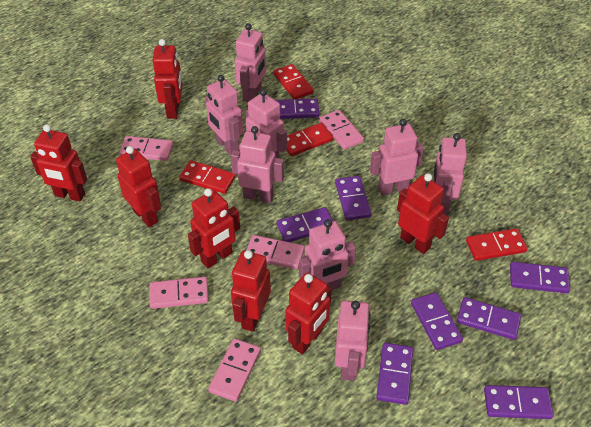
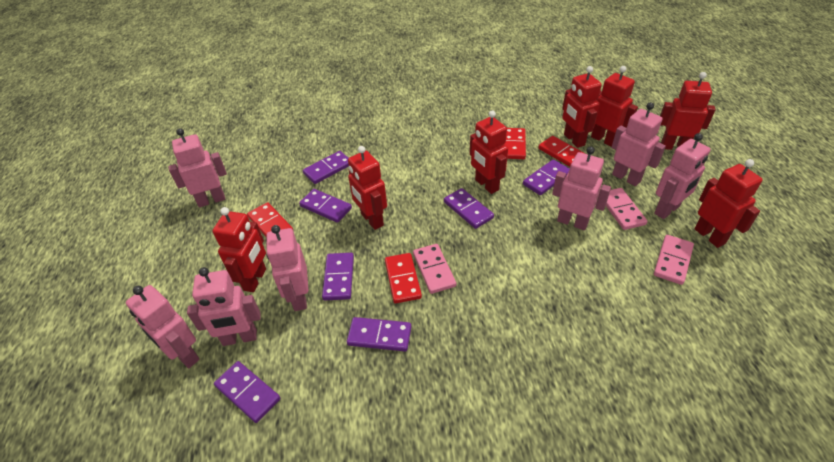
pink domino: 5 -> 3
pink robot: 8 -> 7
purple domino: 8 -> 7

